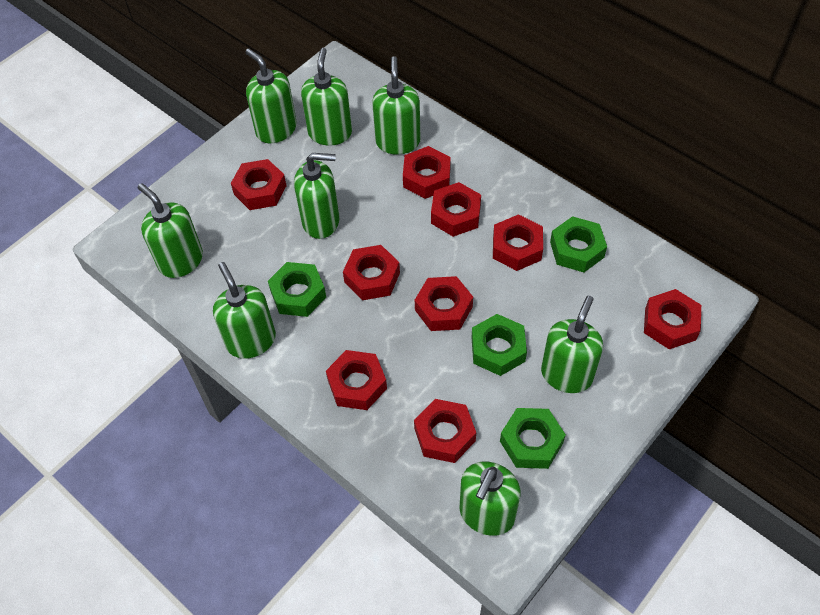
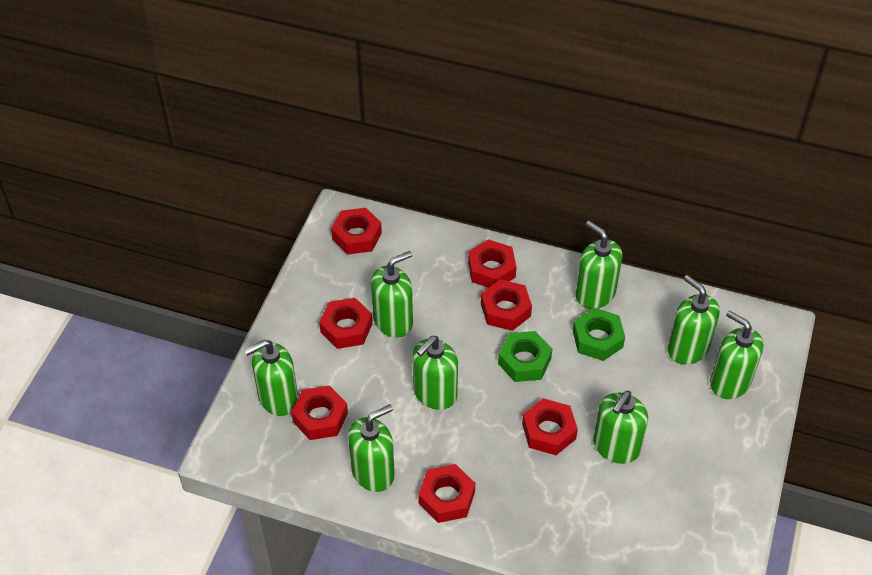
green nut: 4 -> 2
red nut: 9 -> 7

